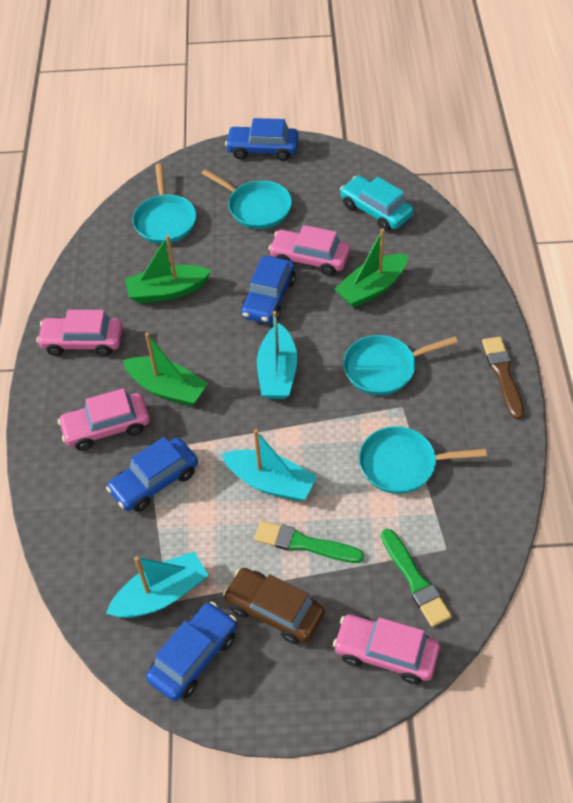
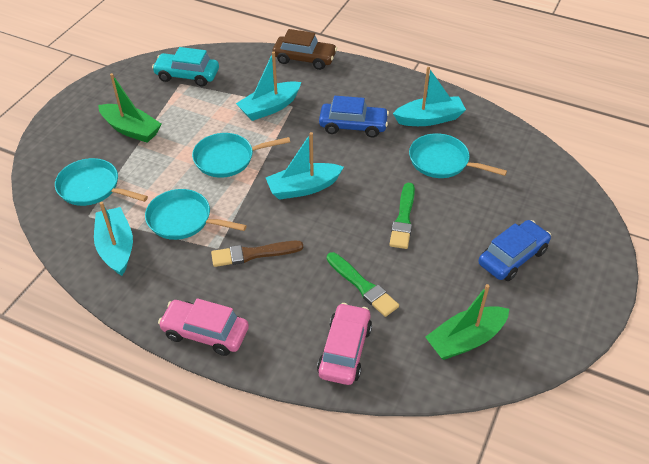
blue car: 4 -> 2
green boat: 3 -> 2
pink car: 4 -> 2
turquoise boat: 3 -> 4

